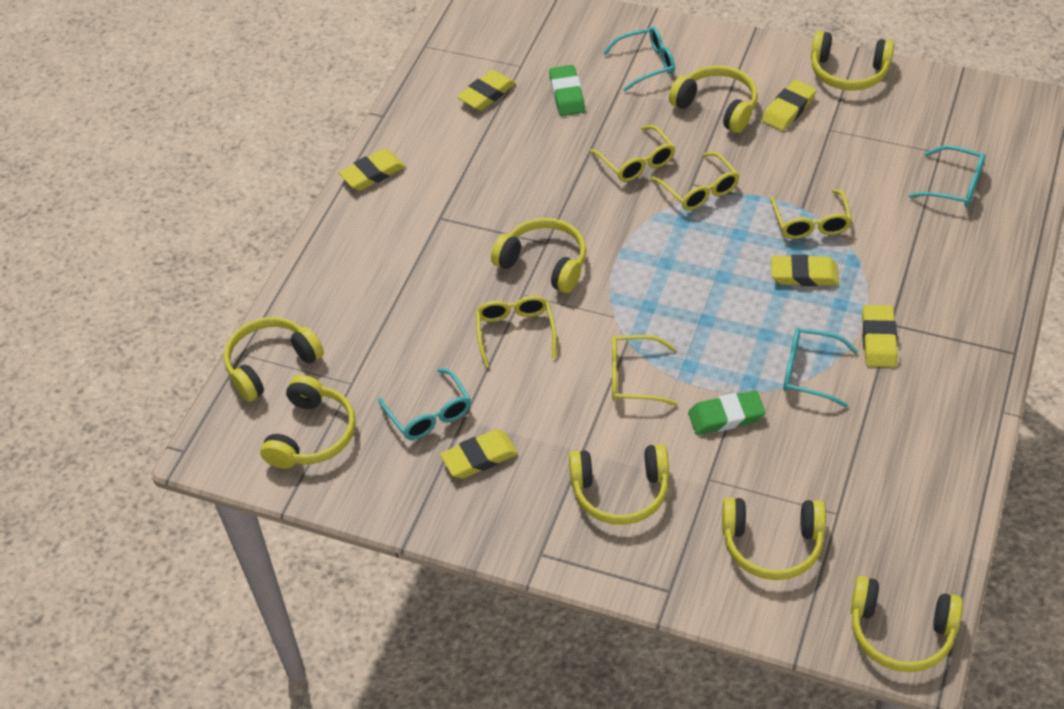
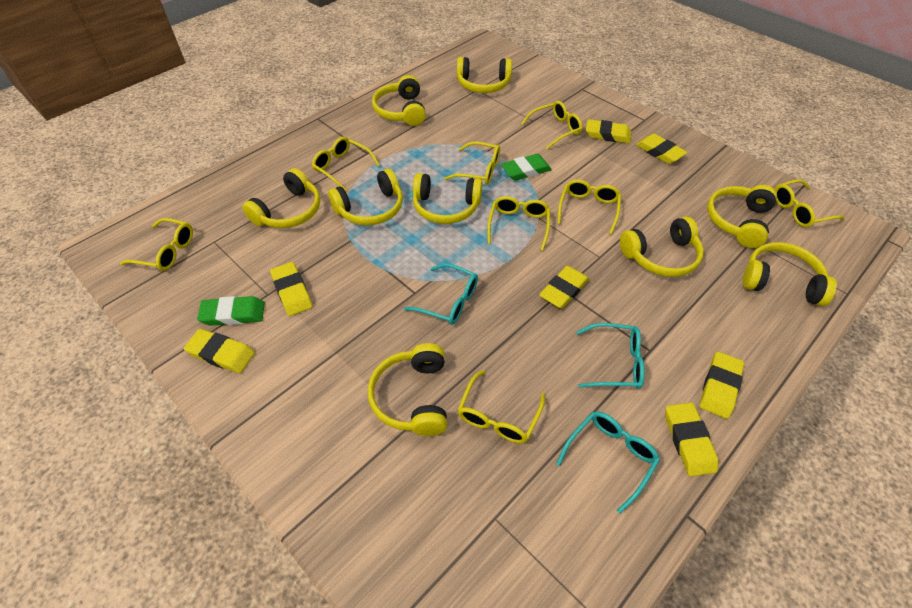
turquoise glasses: 4 -> 3
yellow eraser: 6 -> 7
yellow glasses: 5 -> 8
yellow headphones: 8 -> 9

